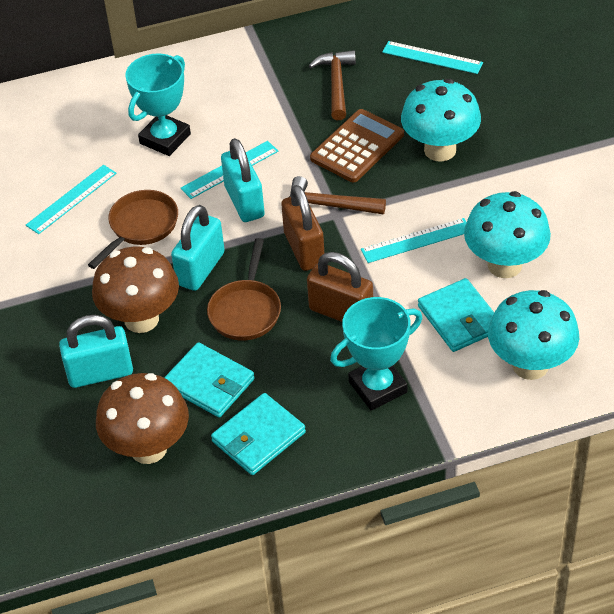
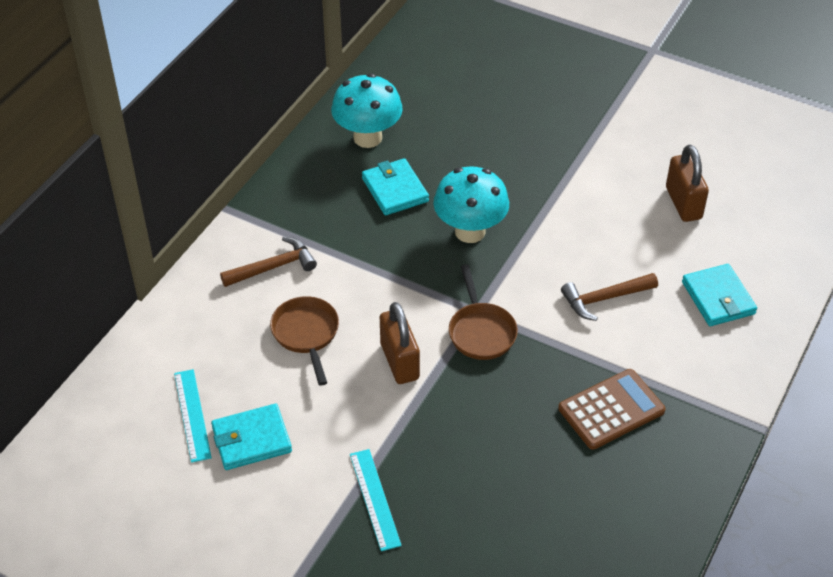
brown mushroom: 2 -> 0
turquoise mushroom: 3 -> 2
turquoise padlock: 3 -> 0
turquoise ruler: 4 -> 2
turquoise trophy: 2 -> 0

